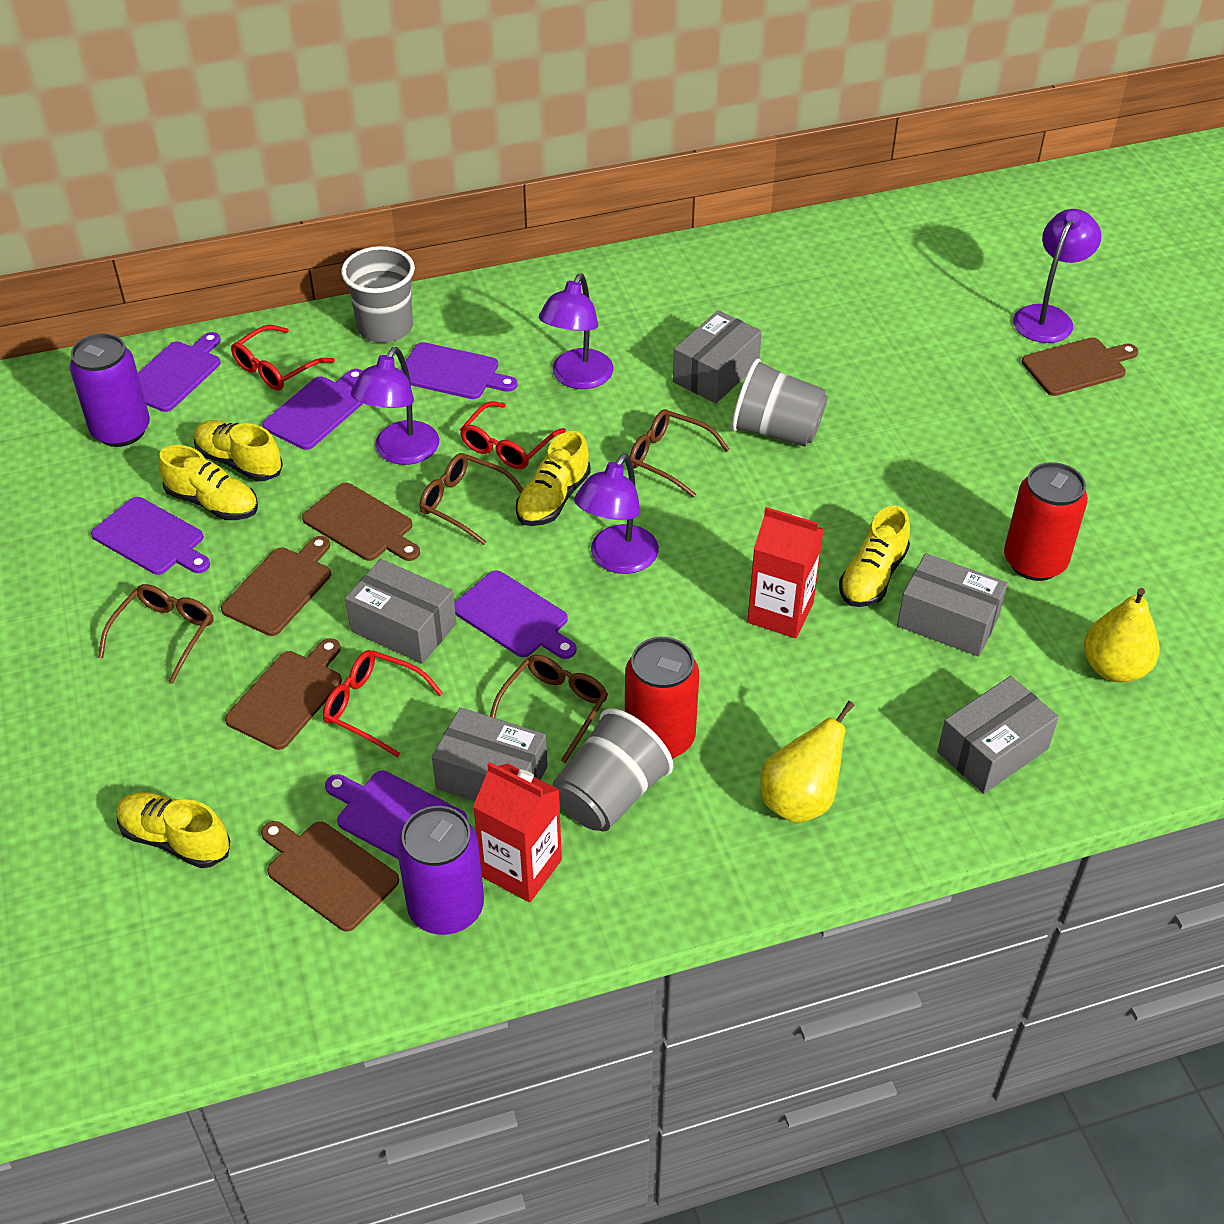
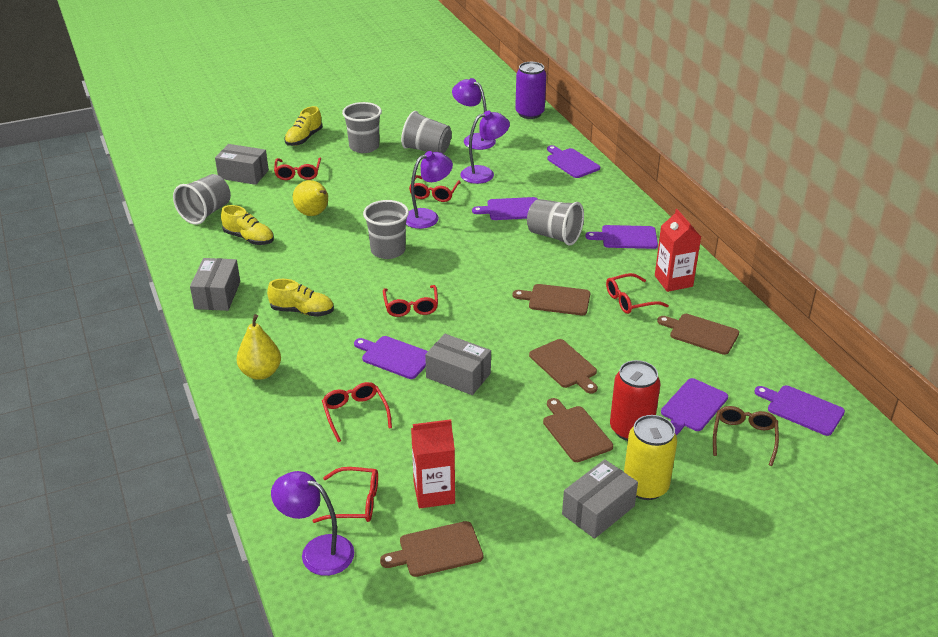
brown glasses: 4 -> 1
grey box: 5 -> 4
grey cup: 3 -> 5
purple can: 2 -> 1
red can: 2 -> 1
red glasses: 3 -> 6
yellow can: 0 -> 1
yellow shoe: 5 -> 3

